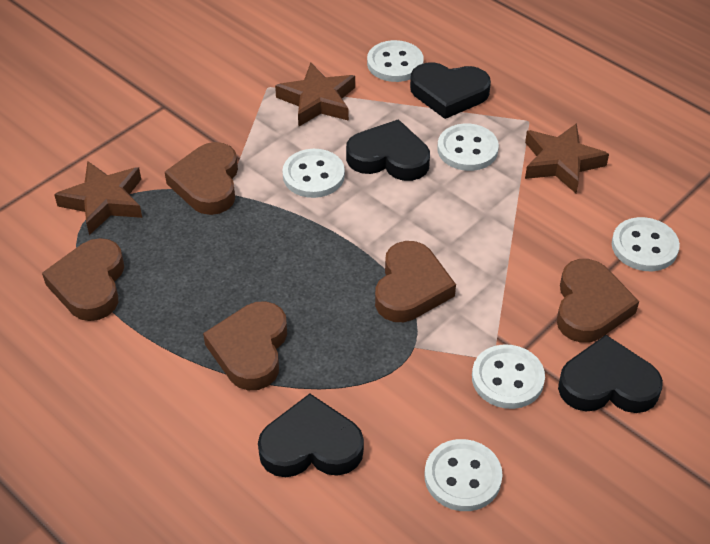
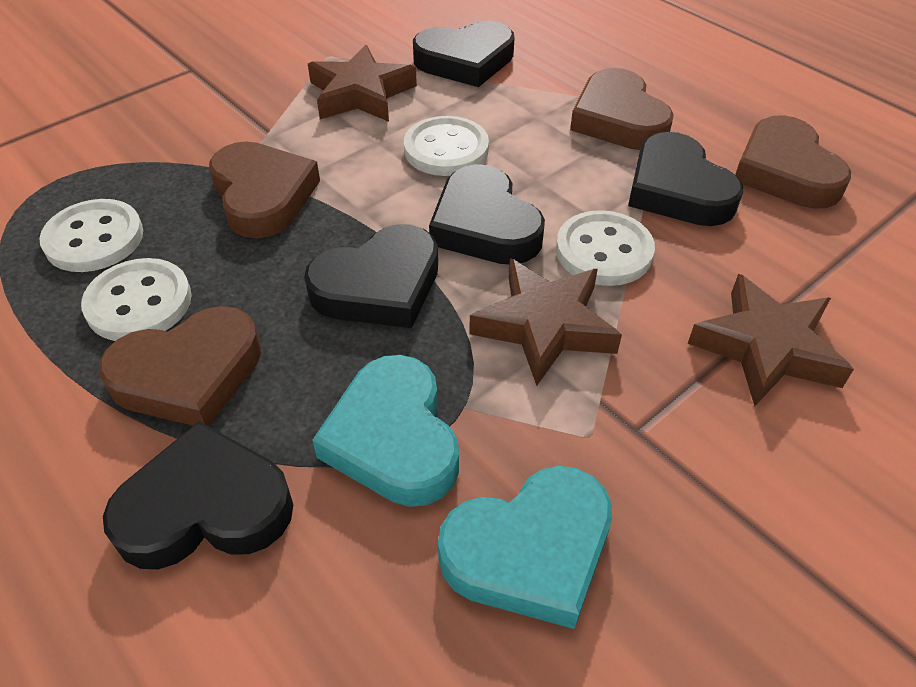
black heart: 4 -> 5
brown heart: 5 -> 4
turquoise heart: 0 -> 2
white button: 6 -> 4

